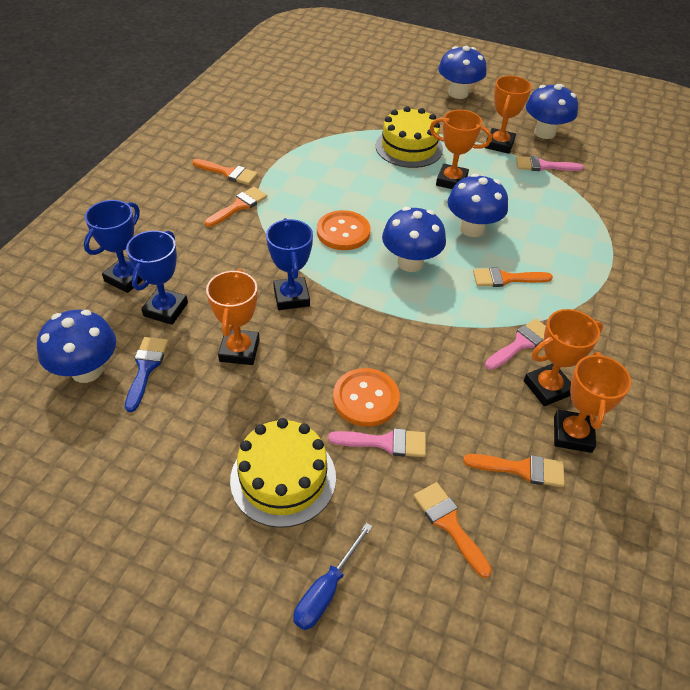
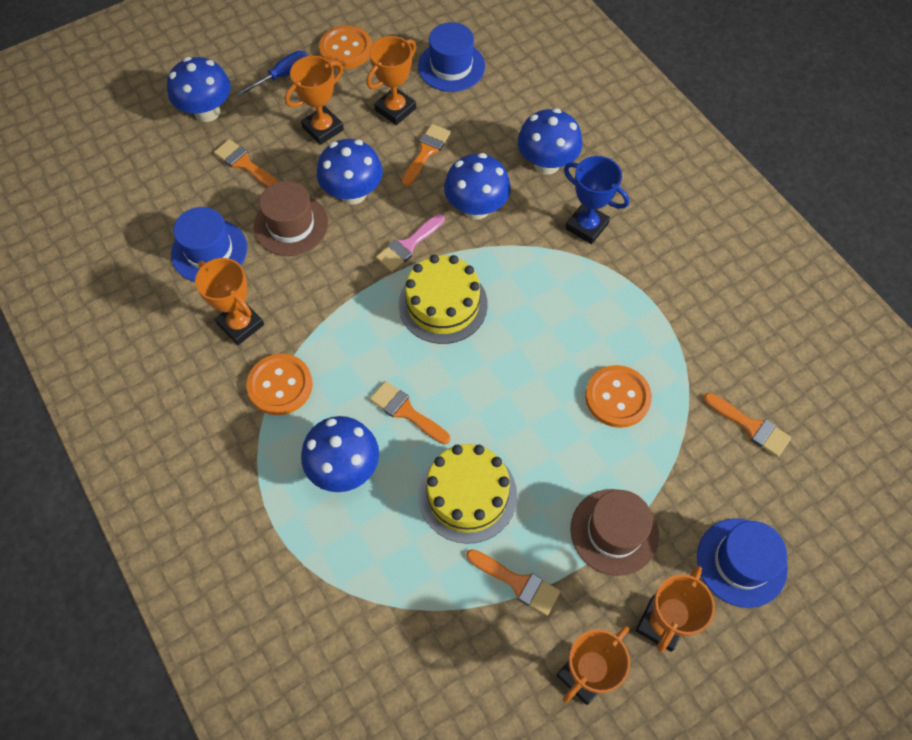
blue brush: 1 -> 0
blue hat: 0 -> 3
blue trophy: 3 -> 1
brown hat: 0 -> 2
orange button: 2 -> 3
pink brush: 3 -> 1

